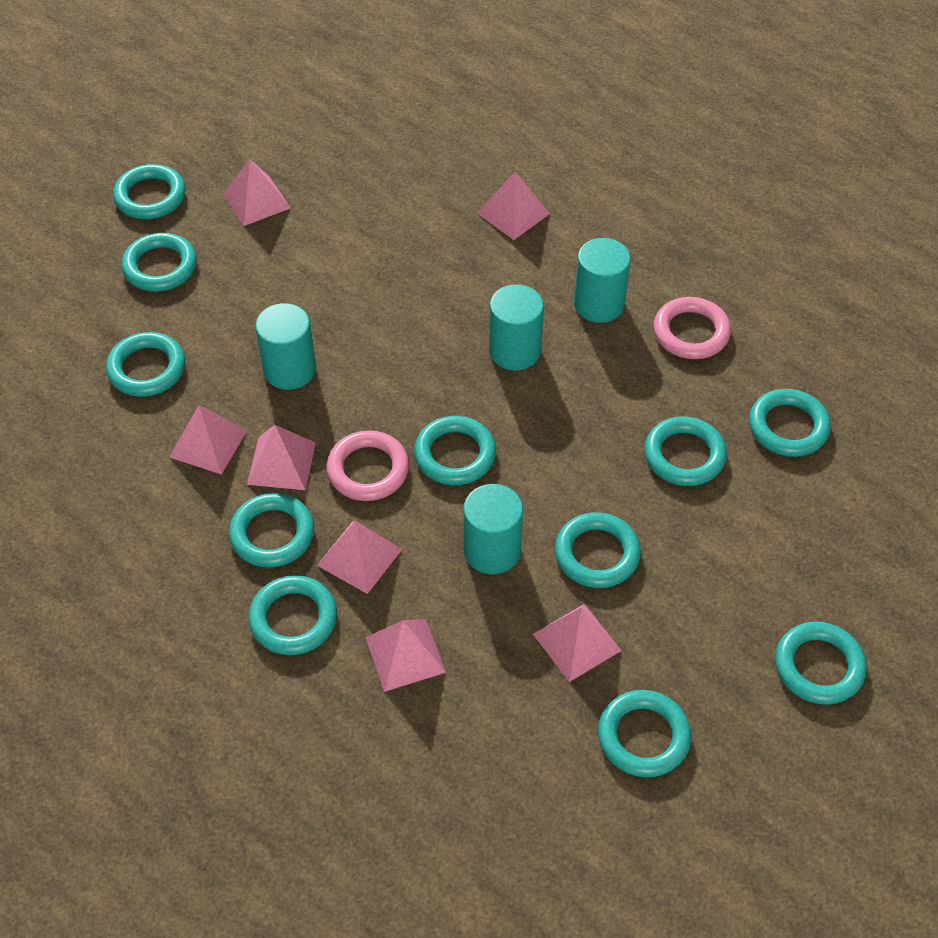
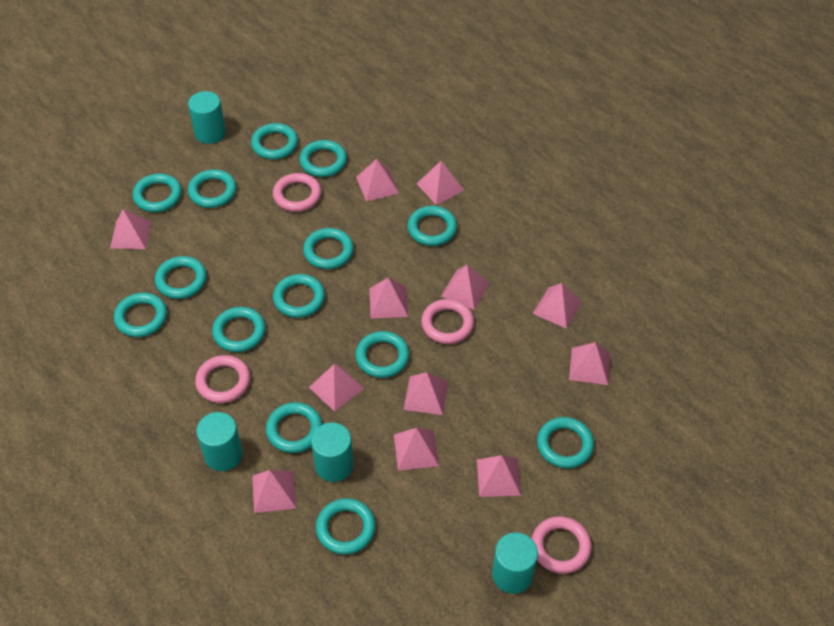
pink pyramid: 7 -> 12
pink ring: 2 -> 4
turquoise ring: 11 -> 14

